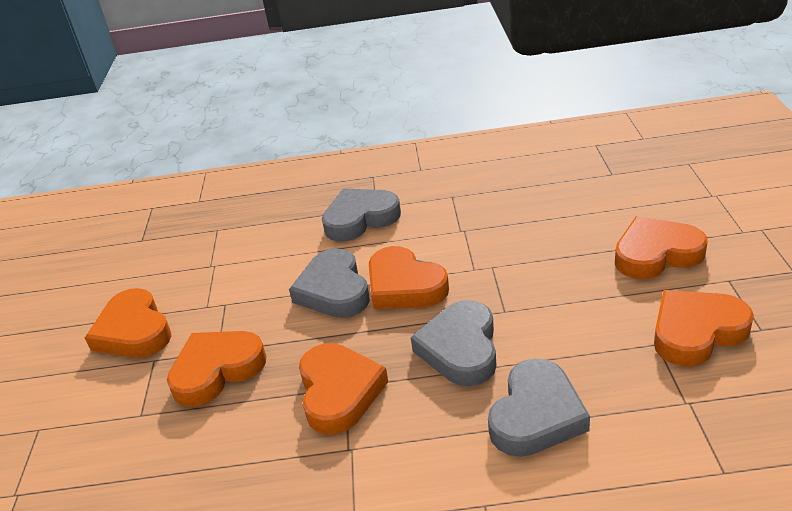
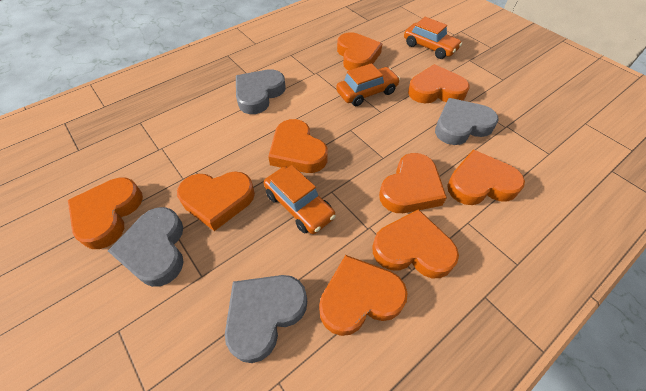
orange car: 0 -> 3
orange heart: 6 -> 9

